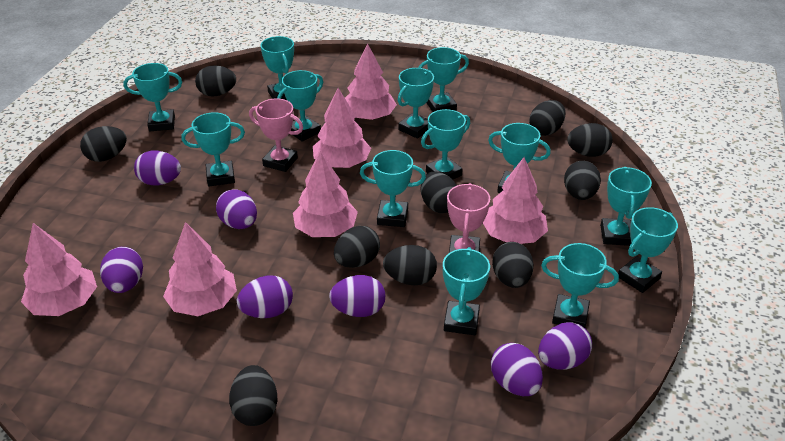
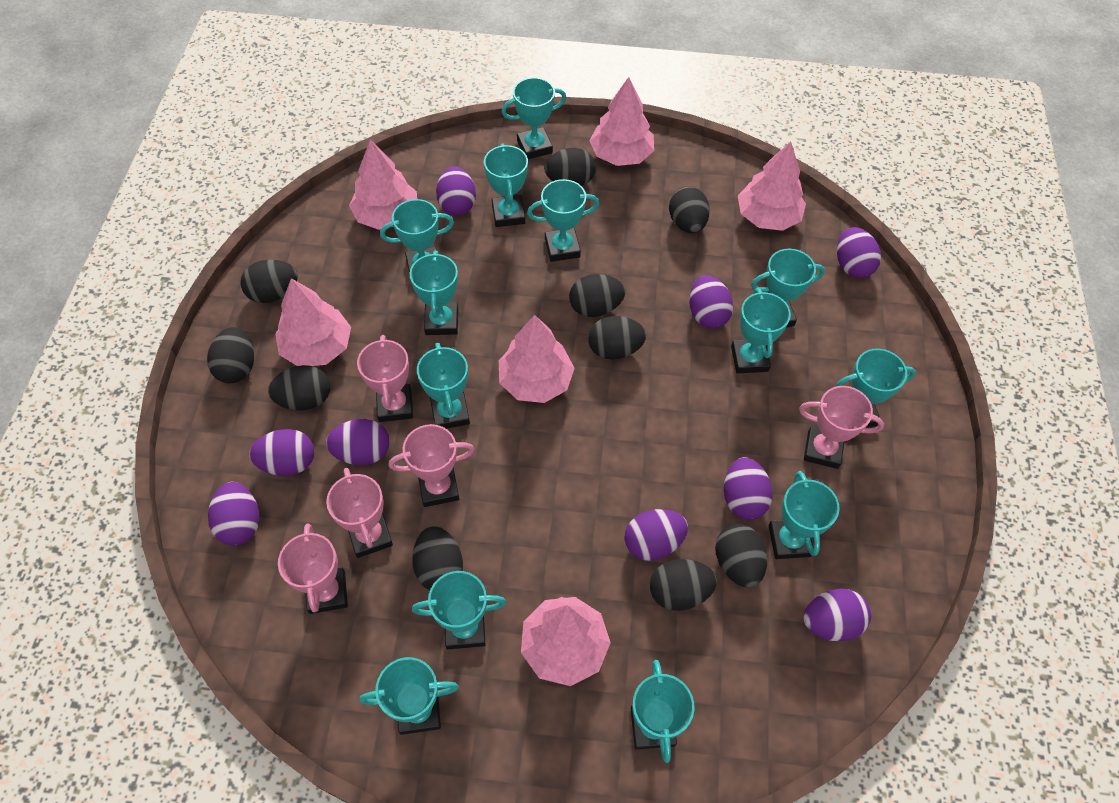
pink trophy: 2 -> 5
purple egg: 7 -> 9

